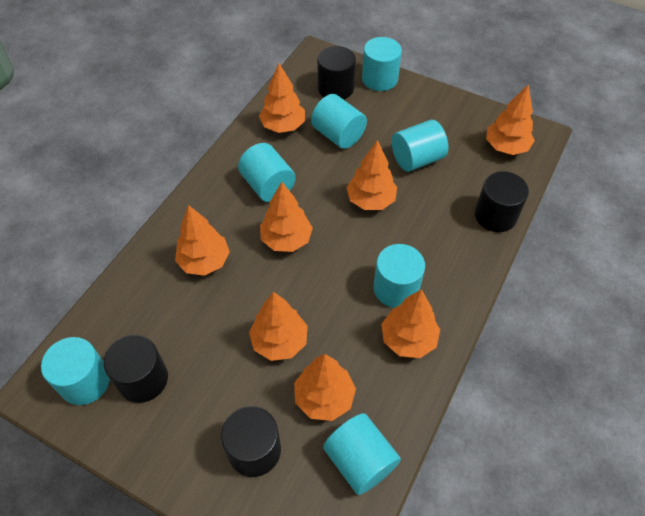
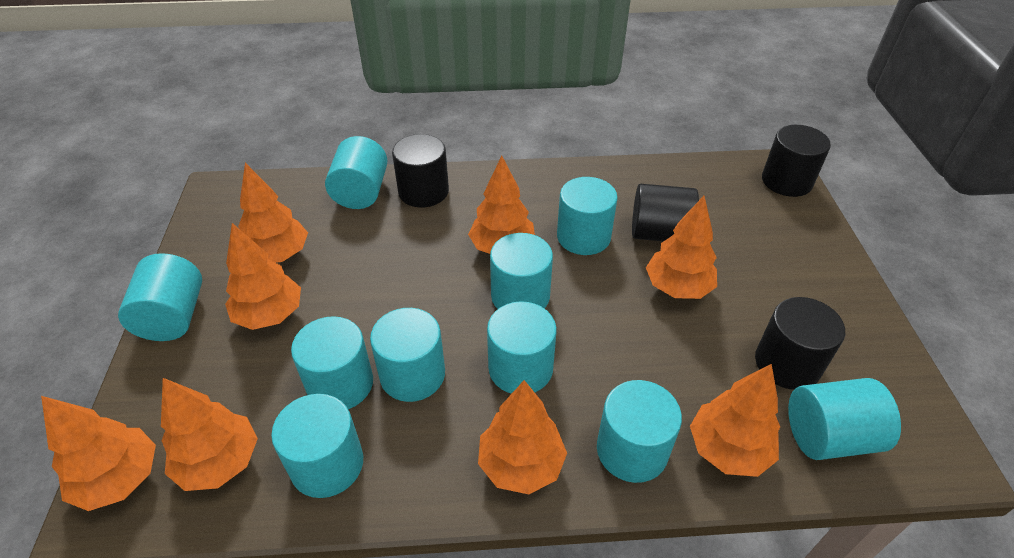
turquoise cylinder: 7 -> 10

